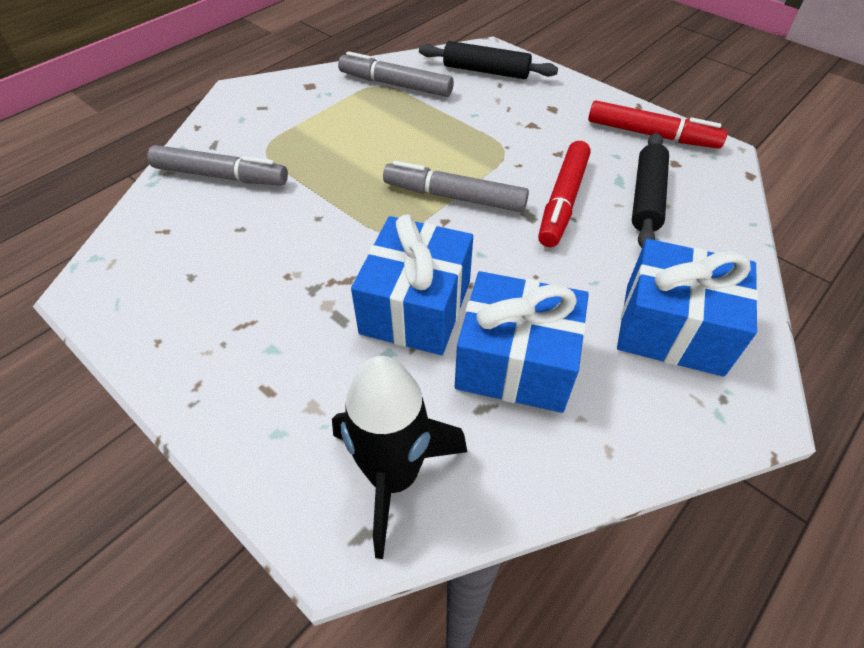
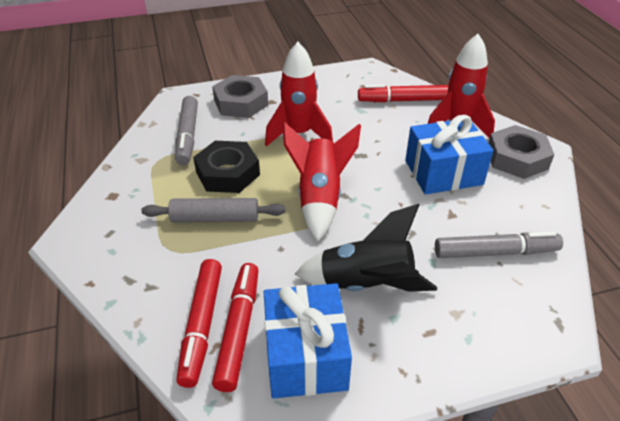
black nut: 0 -> 1
black rolling pin: 2 -> 0
blue gift: 3 -> 2
grey marker: 3 -> 2
grey nut: 0 -> 2
grey rolling pin: 0 -> 1
red marker: 2 -> 3
red rocket: 0 -> 3

